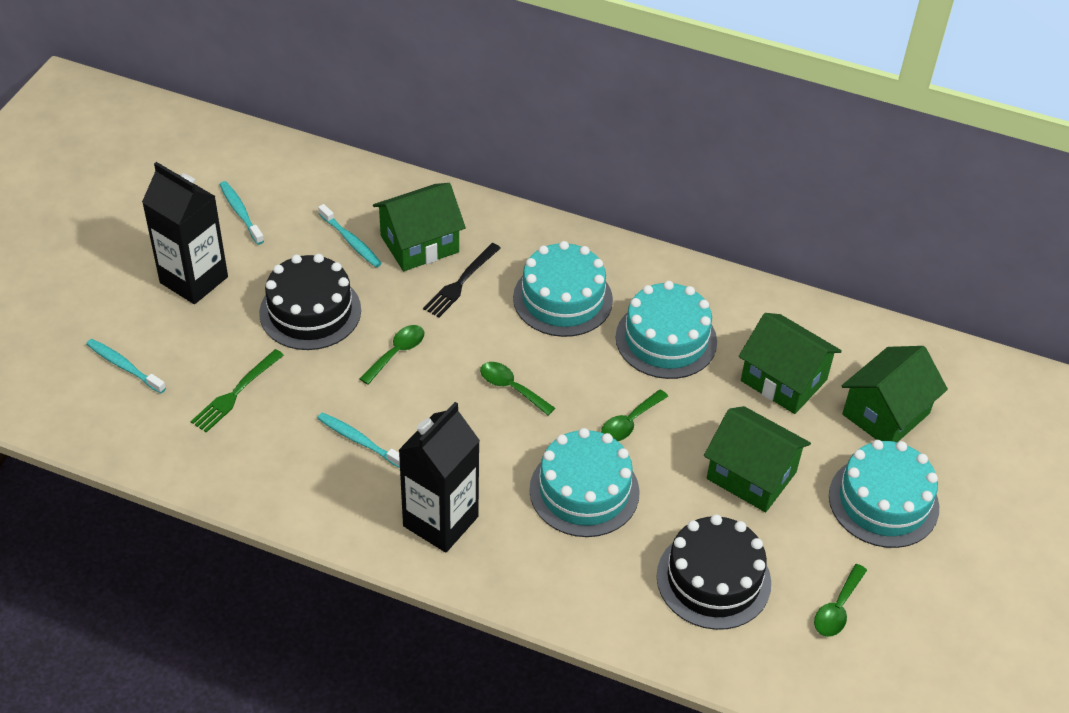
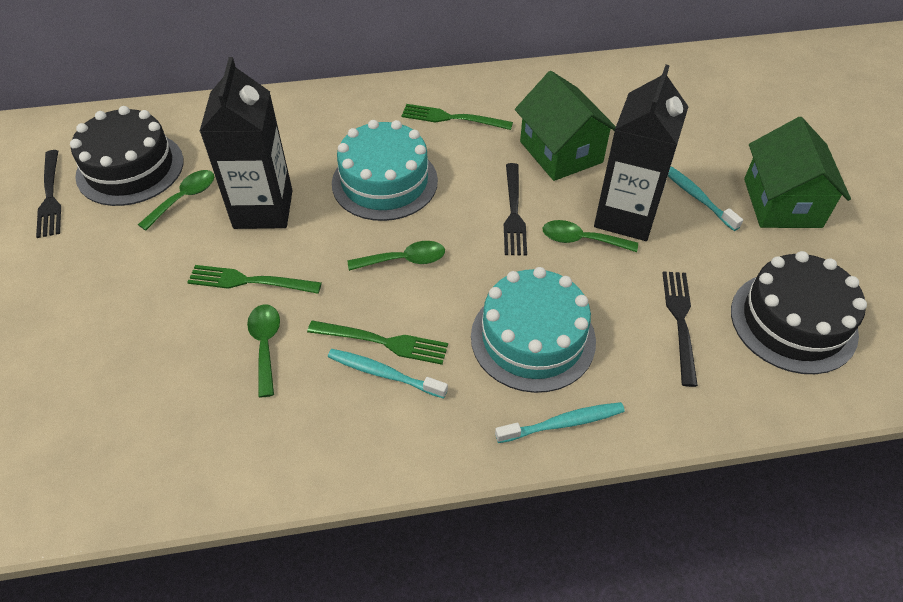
black fork: 1 -> 3
green fork: 1 -> 3
green house: 4 -> 2
turquoise cake: 4 -> 2
turquoise toothbrush: 4 -> 3

